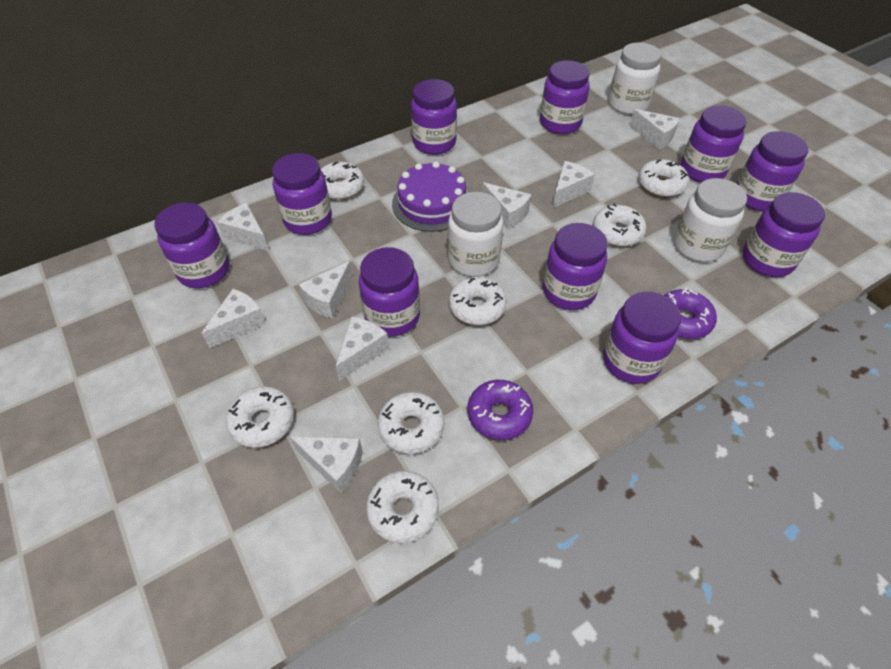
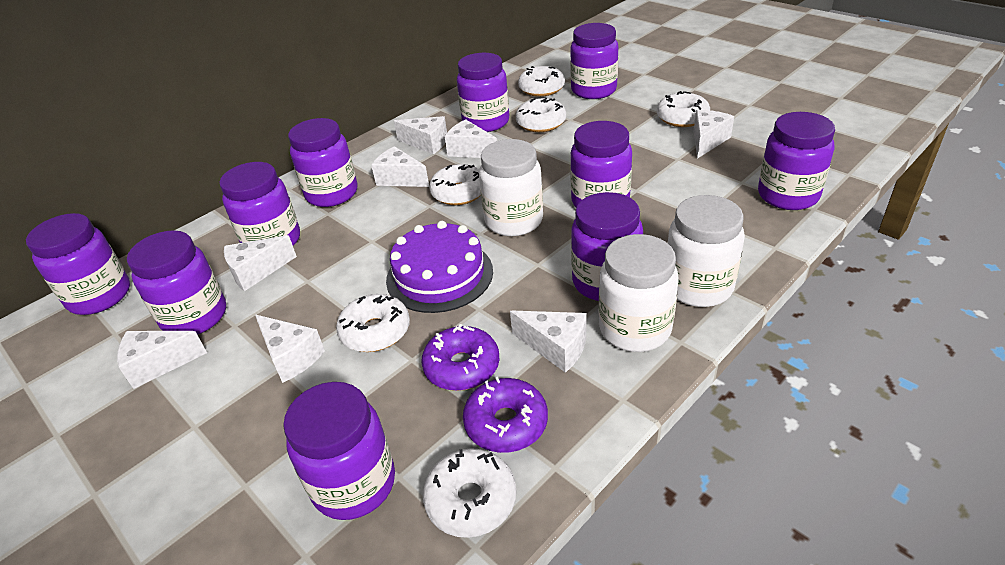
white donut: 7 -> 6

